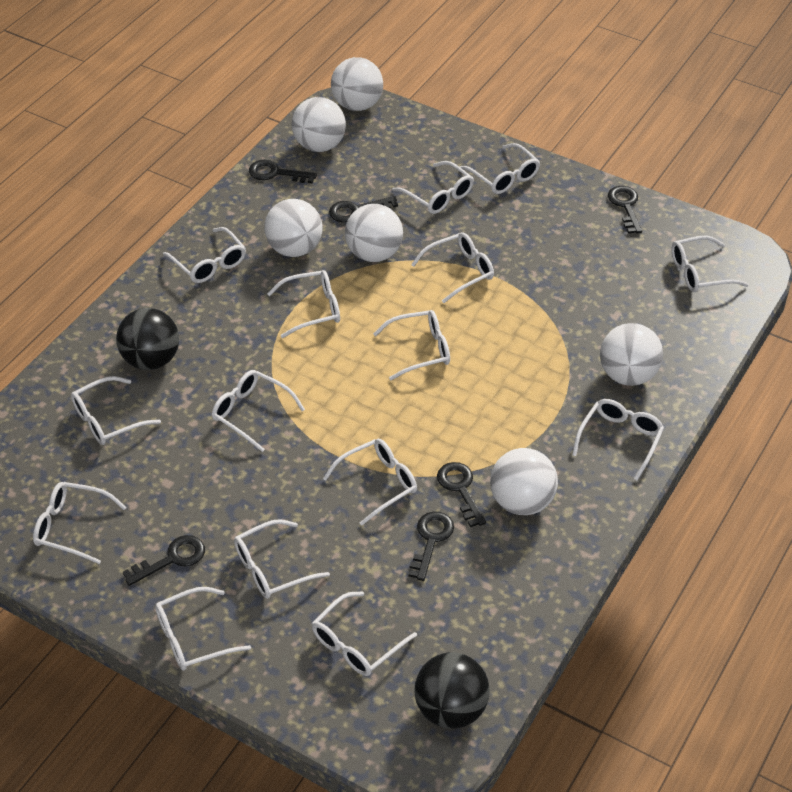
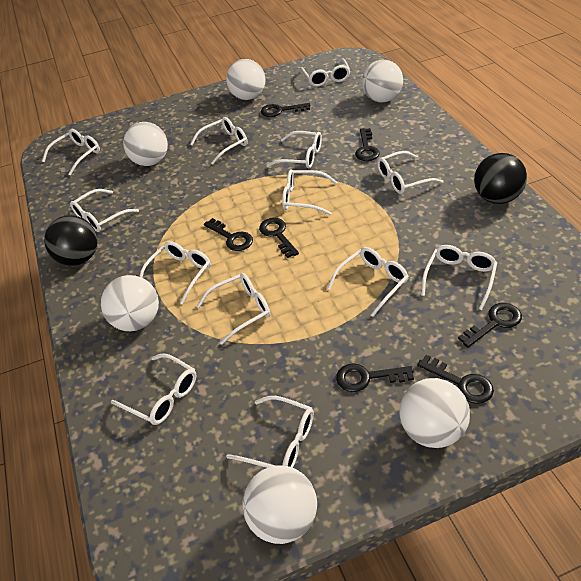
black key: 6 -> 7
white glasses: 15 -> 13

